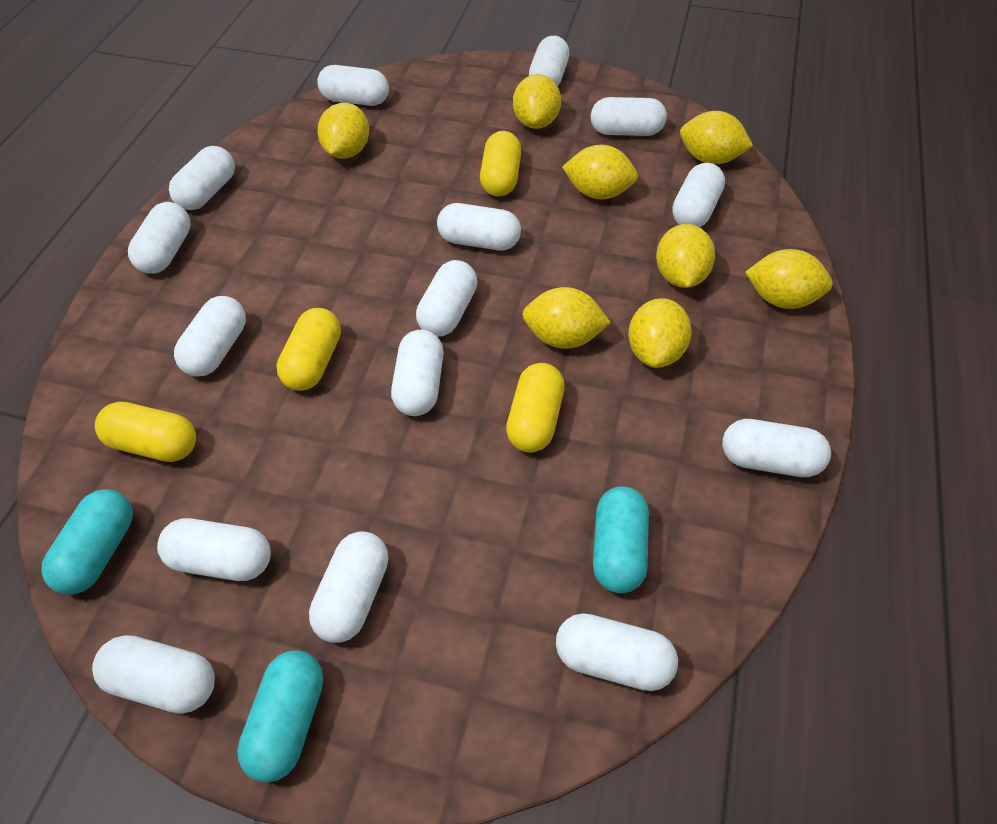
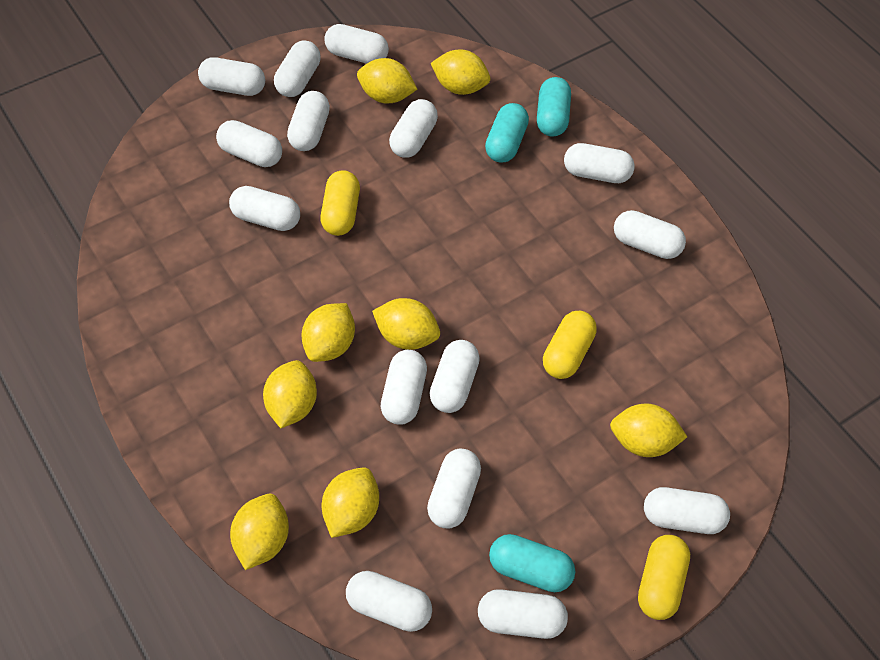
yellow capsule: 4 -> 3

